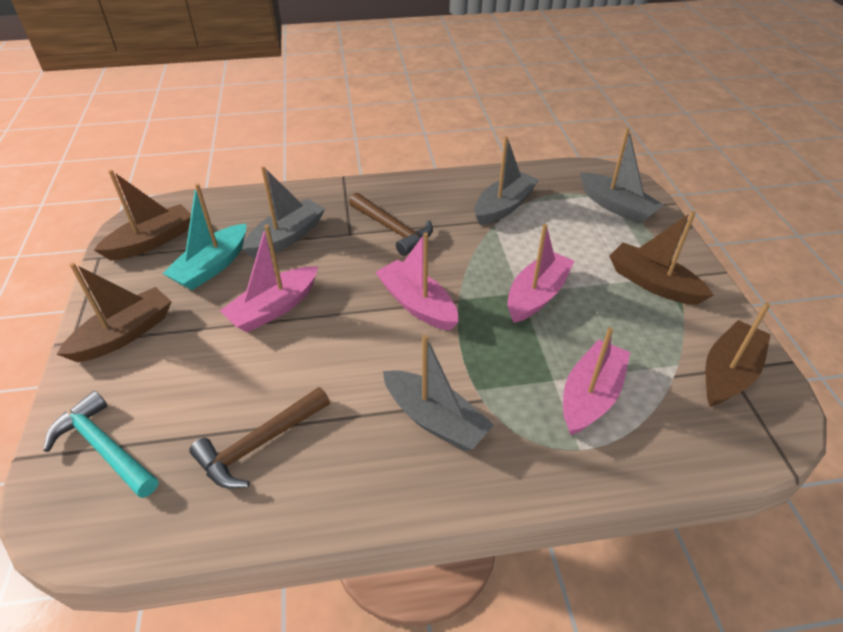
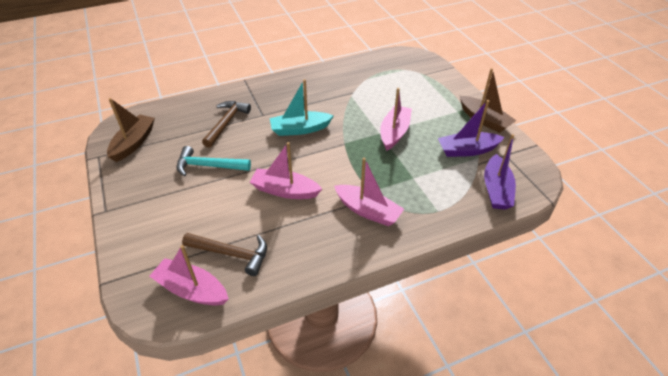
brown boat: 4 -> 2
grey boat: 4 -> 0
purple boat: 0 -> 2

